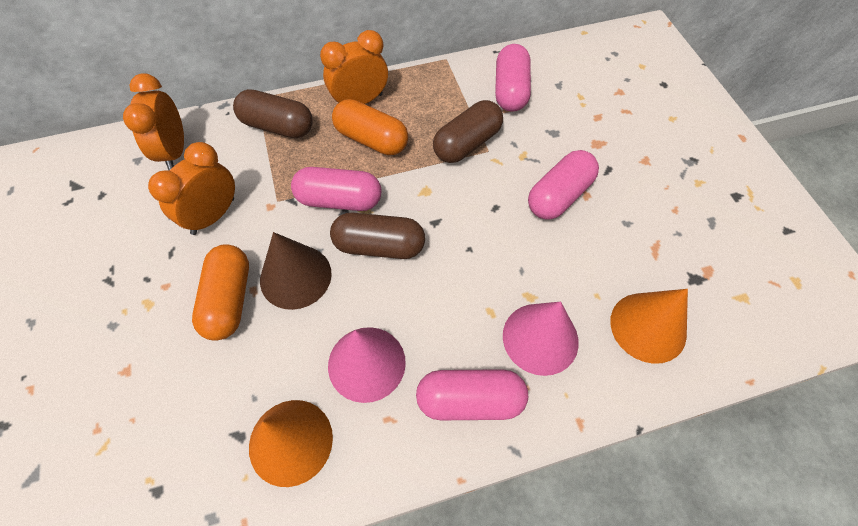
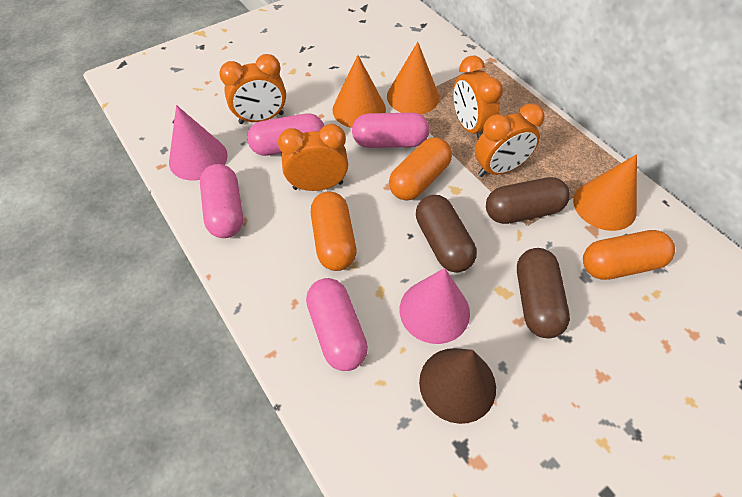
orange capsule: 2 -> 3
orange clock: 3 -> 4
orange cone: 2 -> 3

